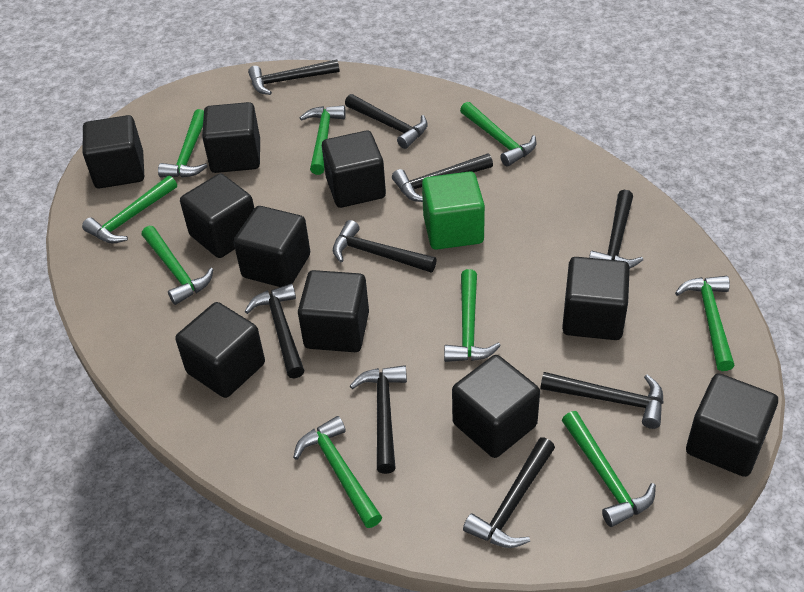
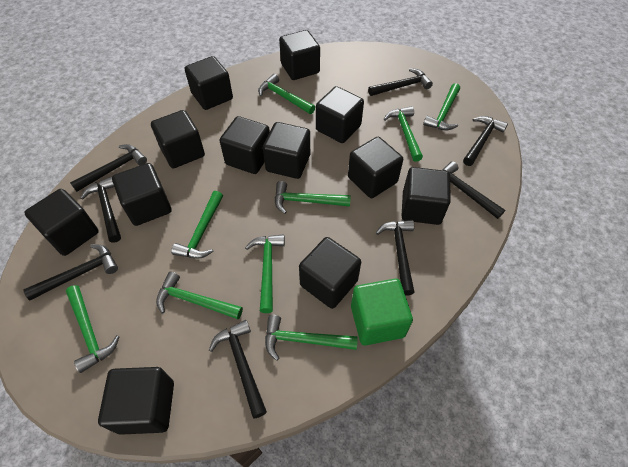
black cube: 10 -> 12
black hammer: 9 -> 8

